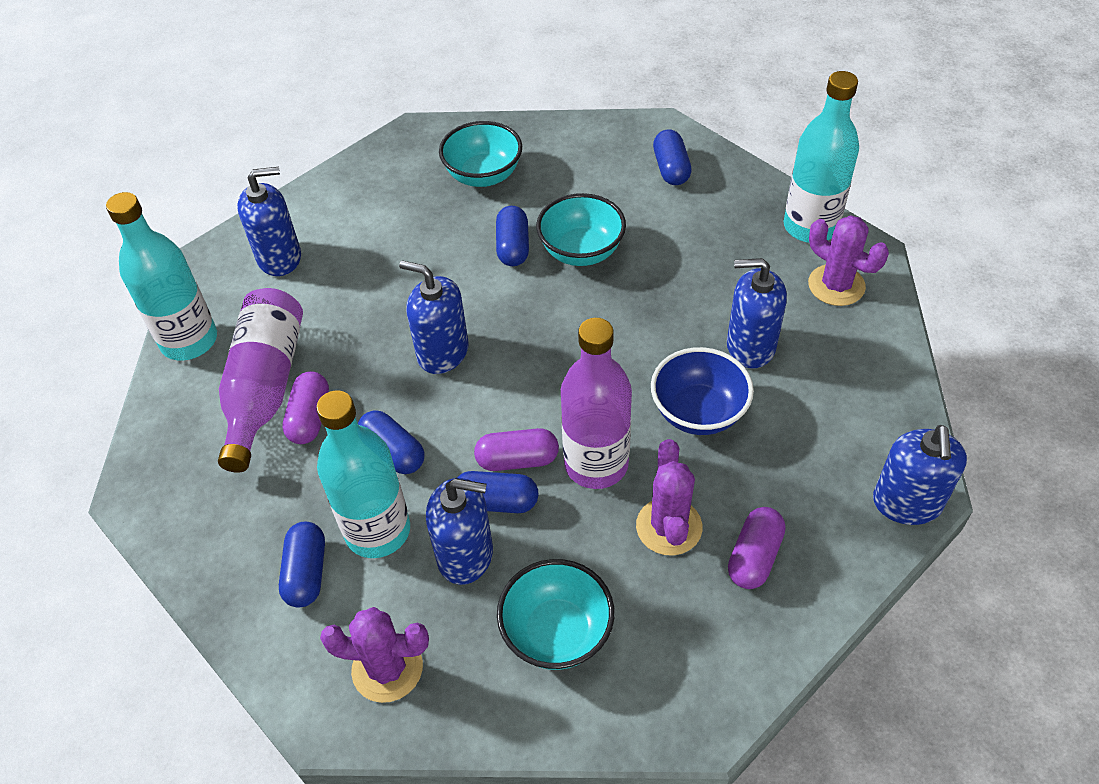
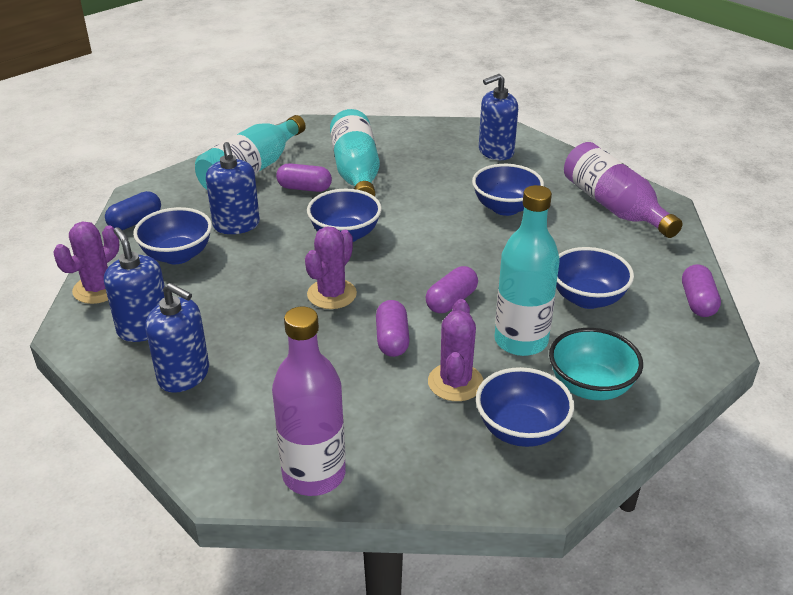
blue bowl: 1 -> 5
blue capsule: 5 -> 1
blue soap dispenser: 5 -> 4
purple capsule: 3 -> 4
turquoise bowl: 3 -> 1

